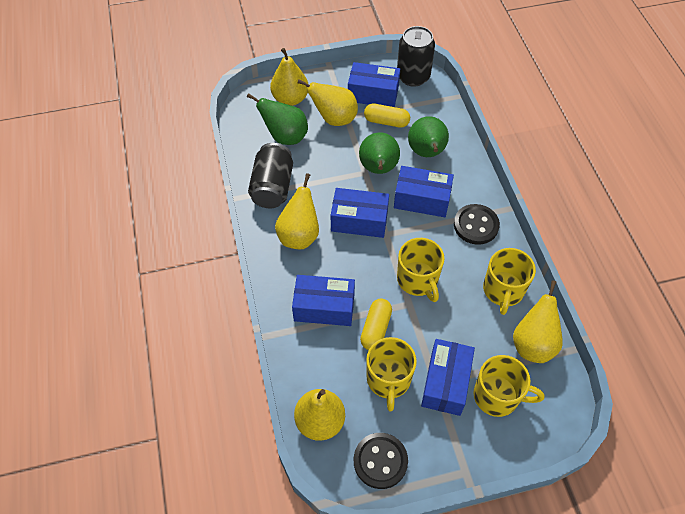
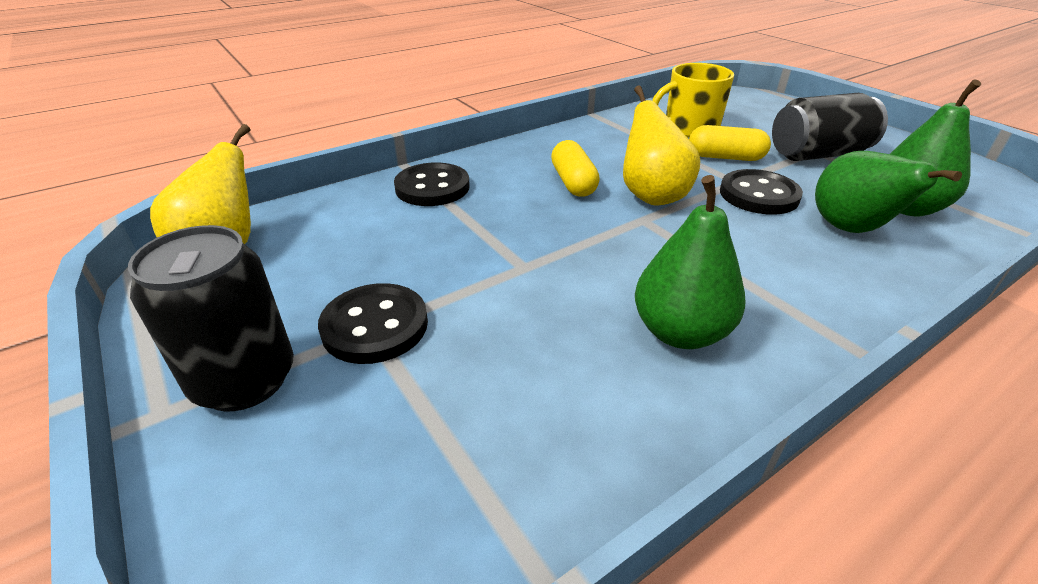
black button: 2 -> 3
blue box: 5 -> 0
yellow mug: 4 -> 1
yellow pear: 5 -> 2

